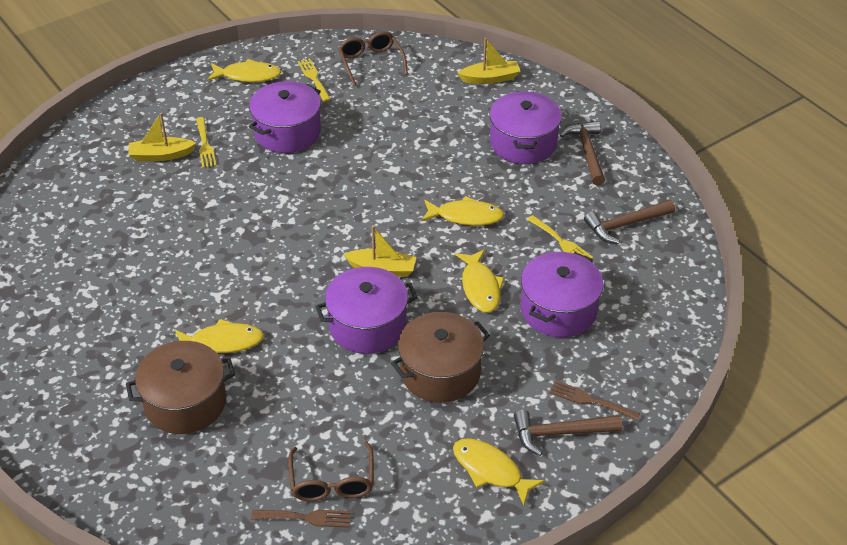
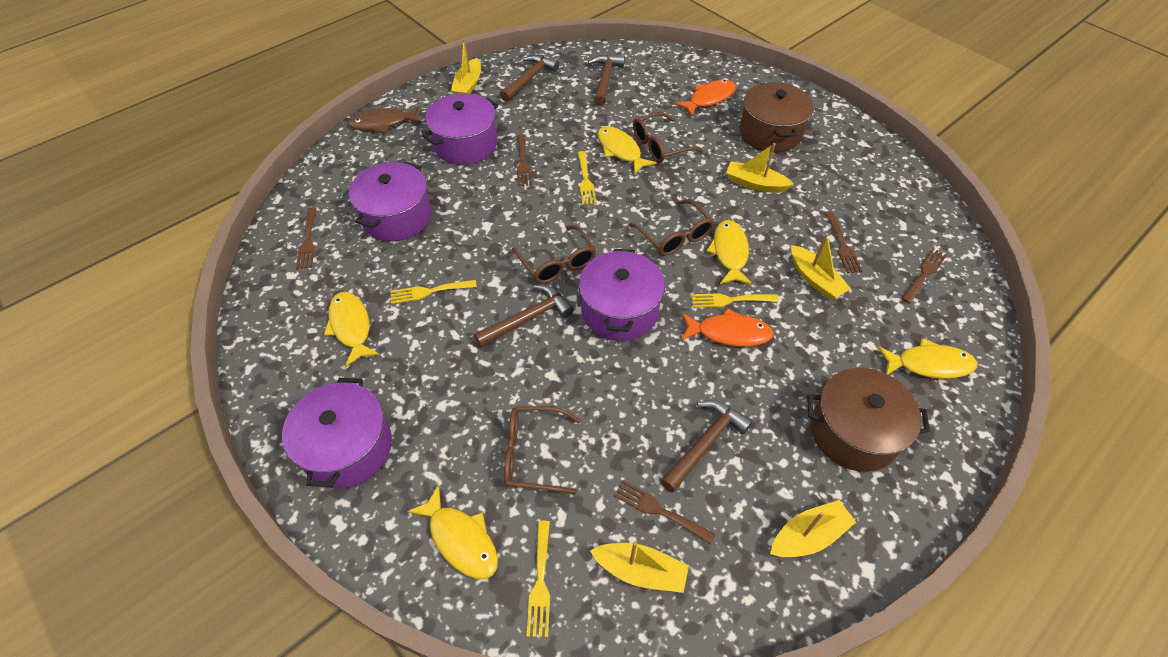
brown fish: 0 -> 1
brown fork: 2 -> 5
brown glasses: 2 -> 4
brown hammer: 3 -> 4
orange fish: 0 -> 2
yellow boat: 3 -> 5
yellow fork: 3 -> 4

